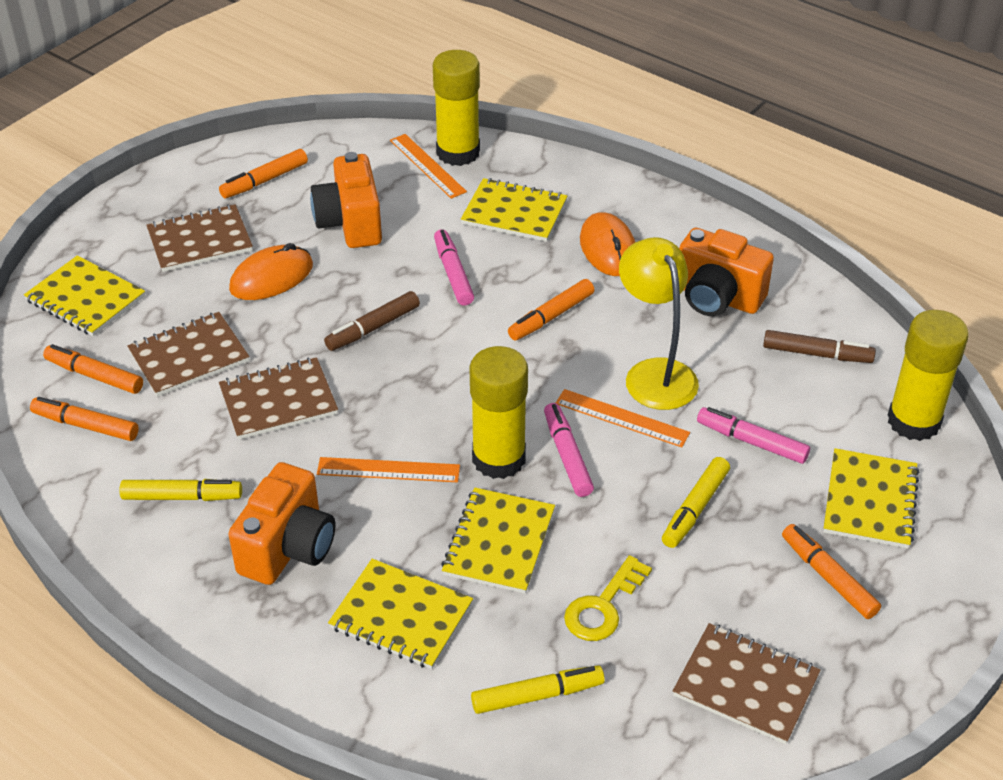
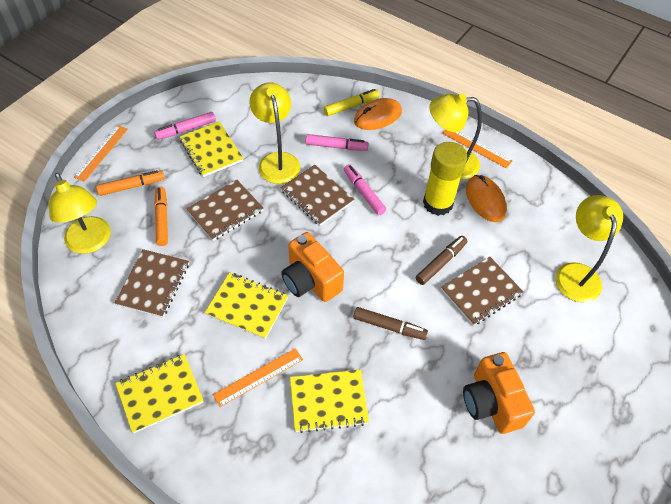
orange camera: 3 -> 2
orange marker: 5 -> 2
yellow glue stick: 3 -> 1
yellow key: 1 -> 0
yellow lamp: 1 -> 4
yellow marker: 3 -> 1
yellow notebook: 5 -> 4

